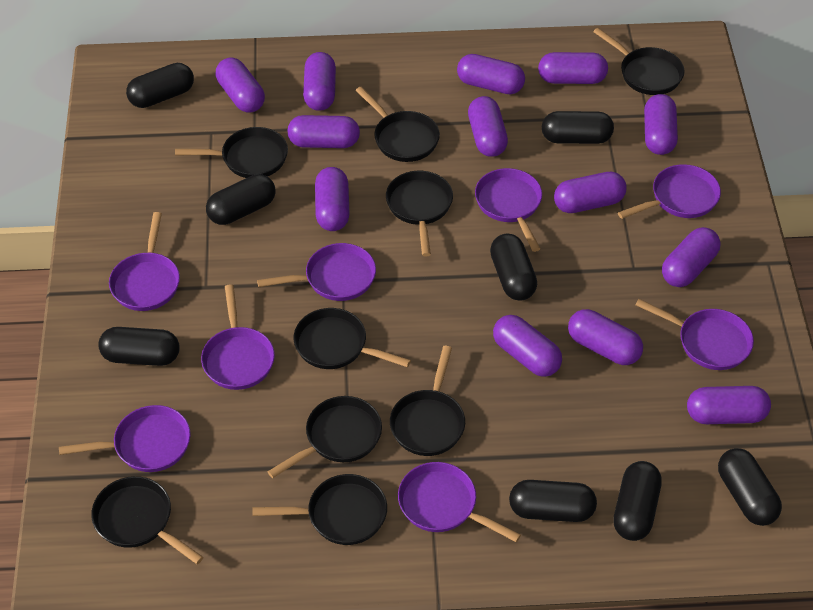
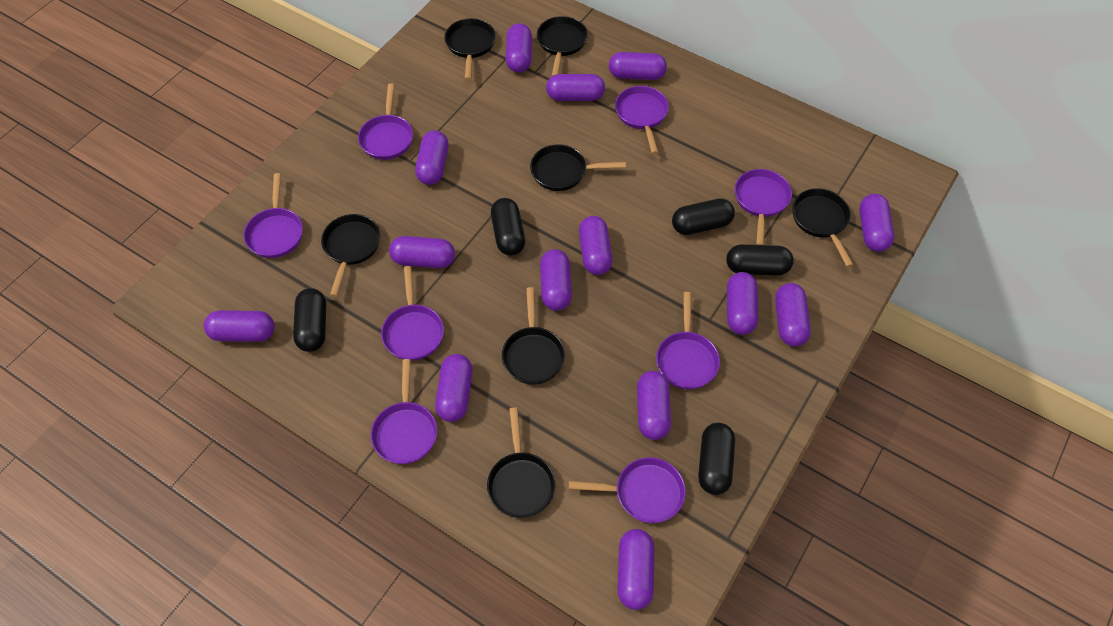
black capsule: 8 -> 5
black pan: 9 -> 7
purple capsule: 13 -> 14

